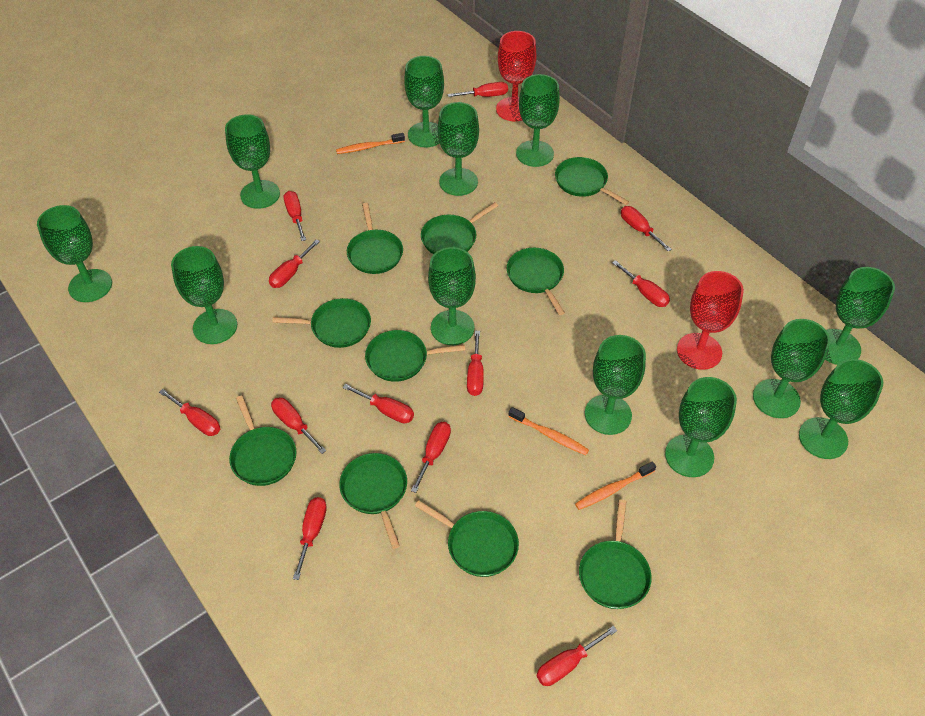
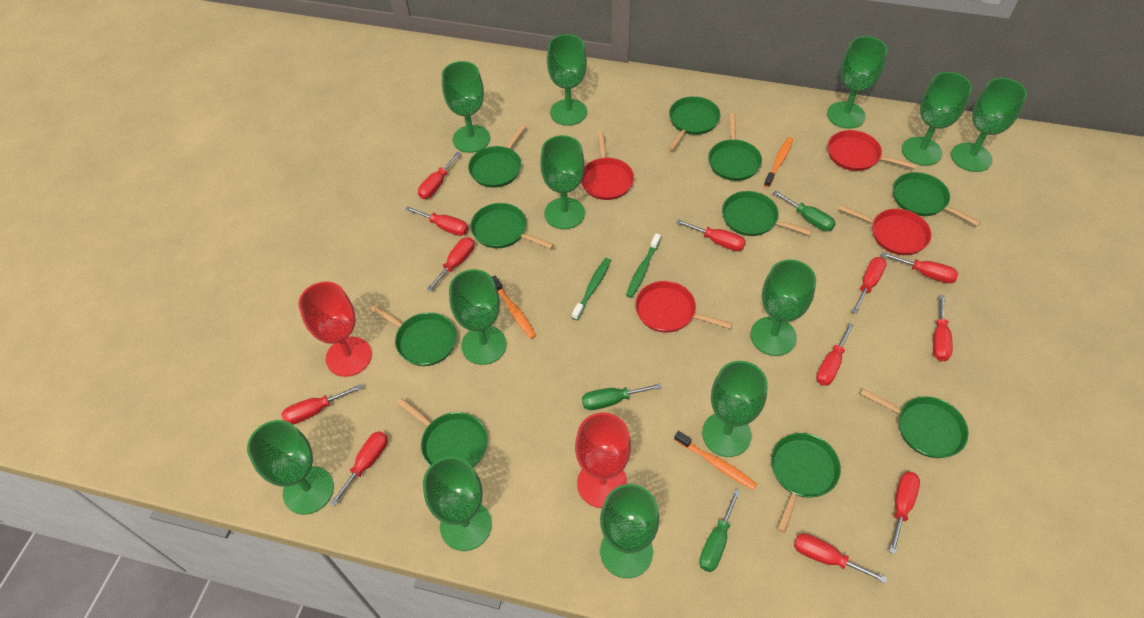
green screwdriver: 0 -> 3
green toothbrush: 0 -> 2
red pan: 0 -> 4

